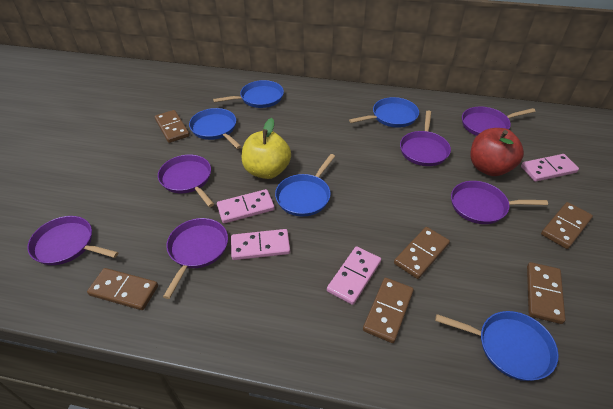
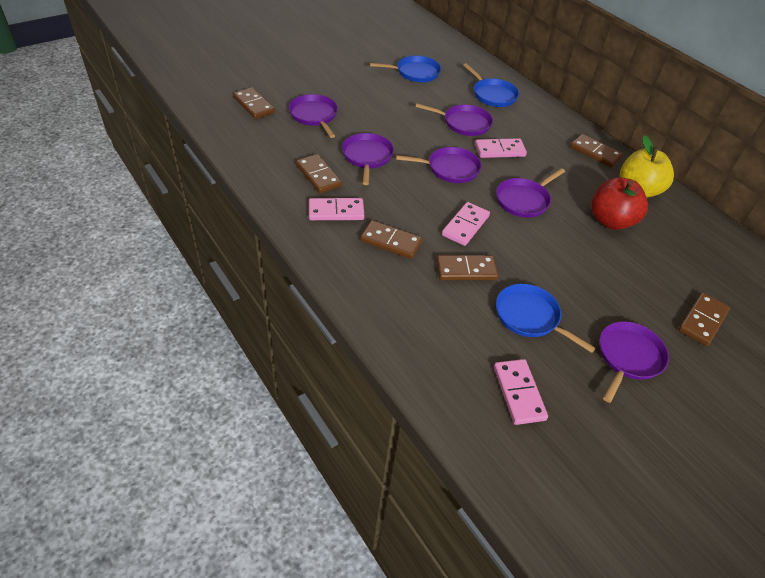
blue pan: 5 -> 3

